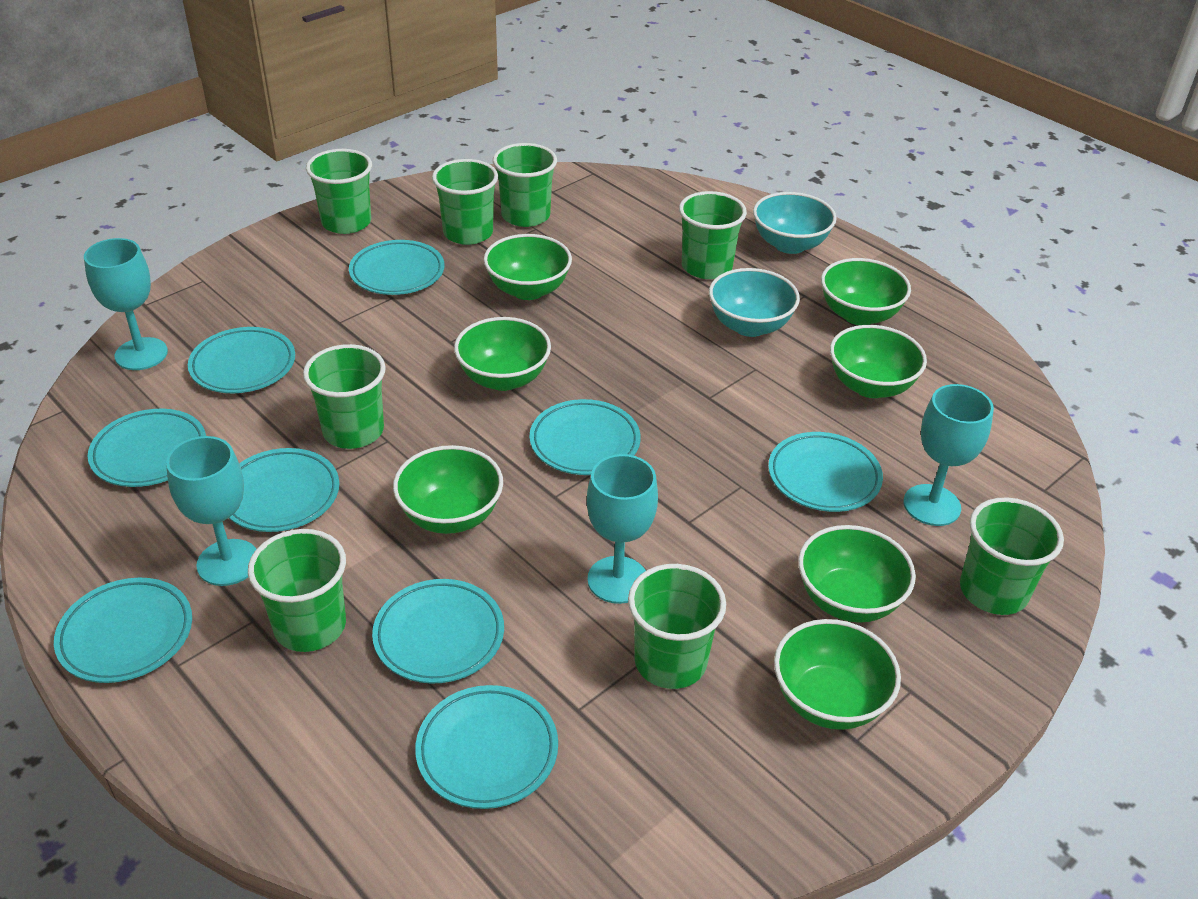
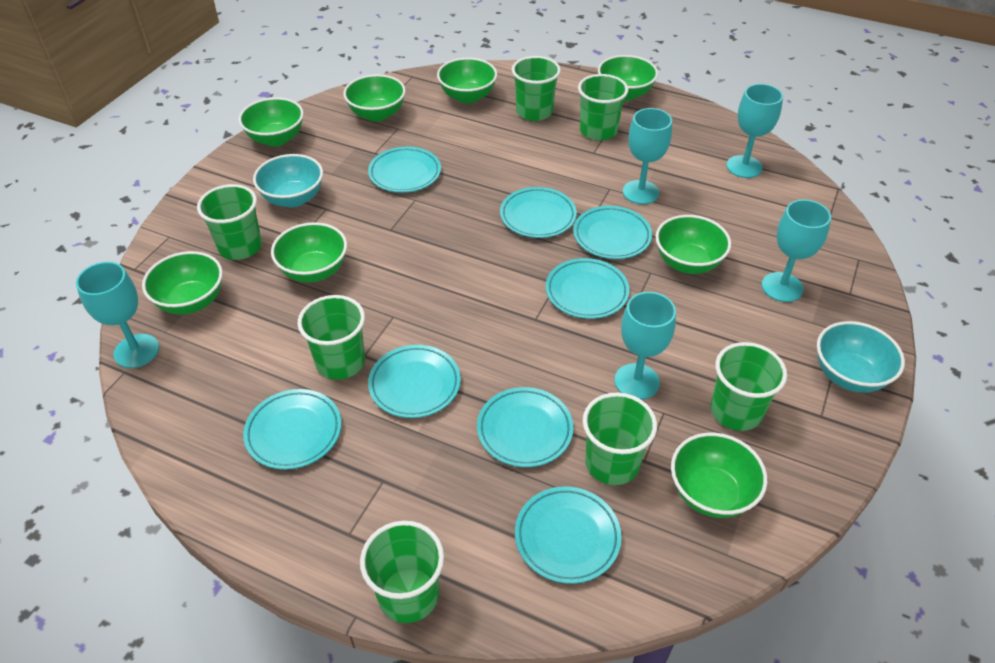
green bowl: 7 -> 8
green cup: 8 -> 7
turquoise goblet: 4 -> 5
turquoise plate: 9 -> 8

